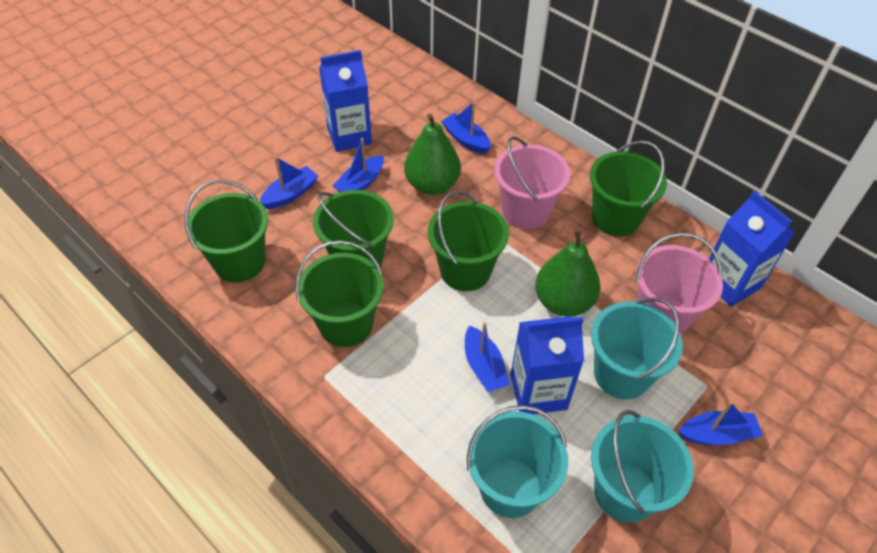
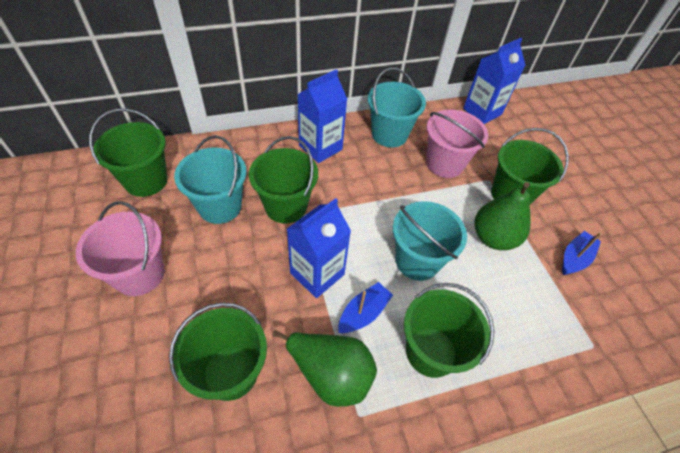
blue boat: 5 -> 2

